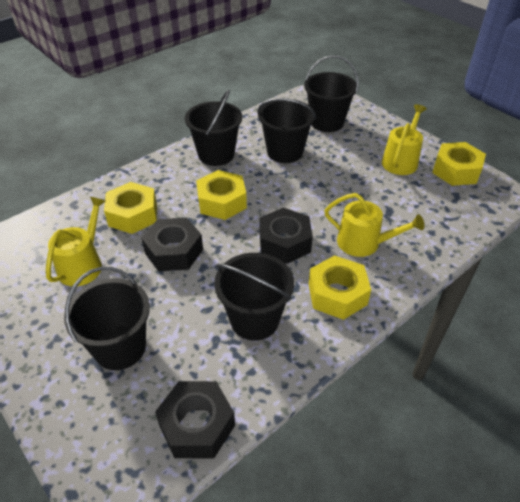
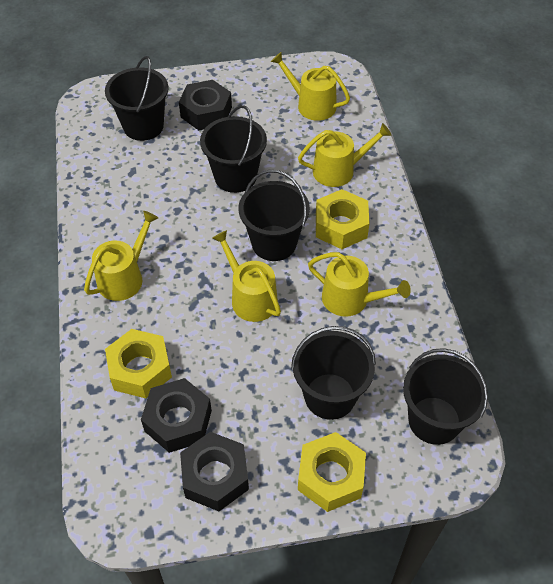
yellow nut: 4 -> 3
yellow watering can: 3 -> 5

